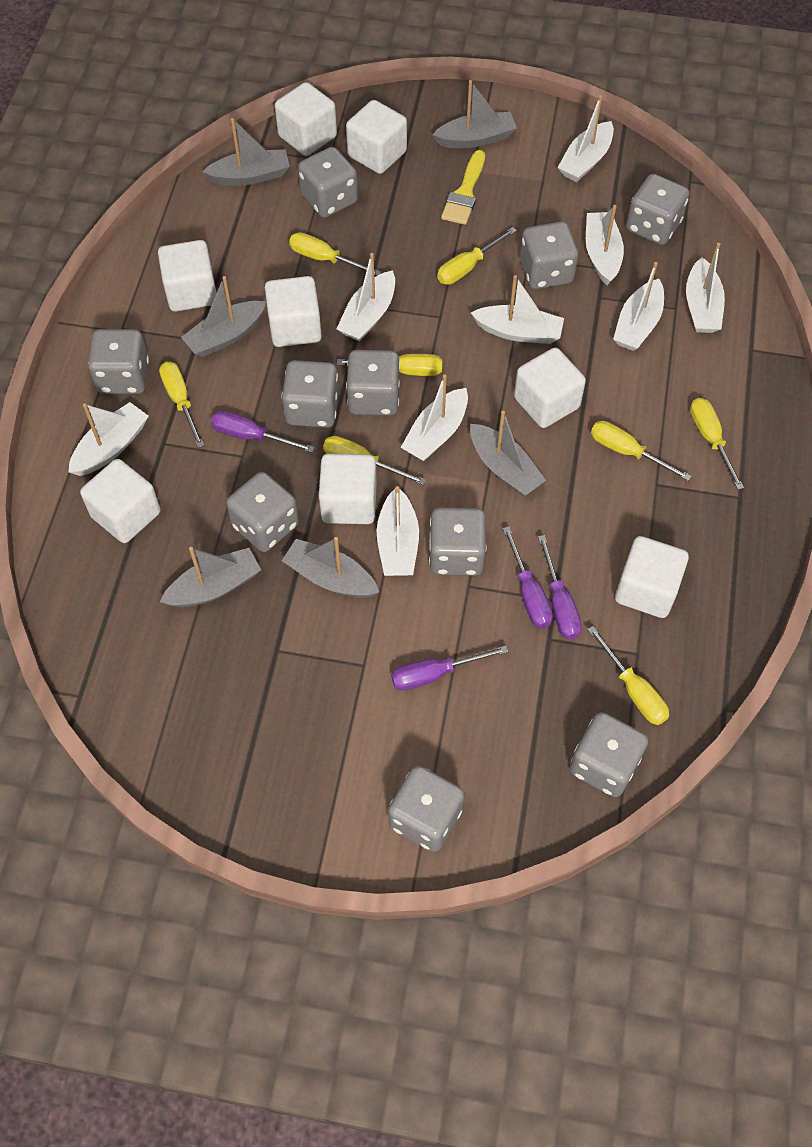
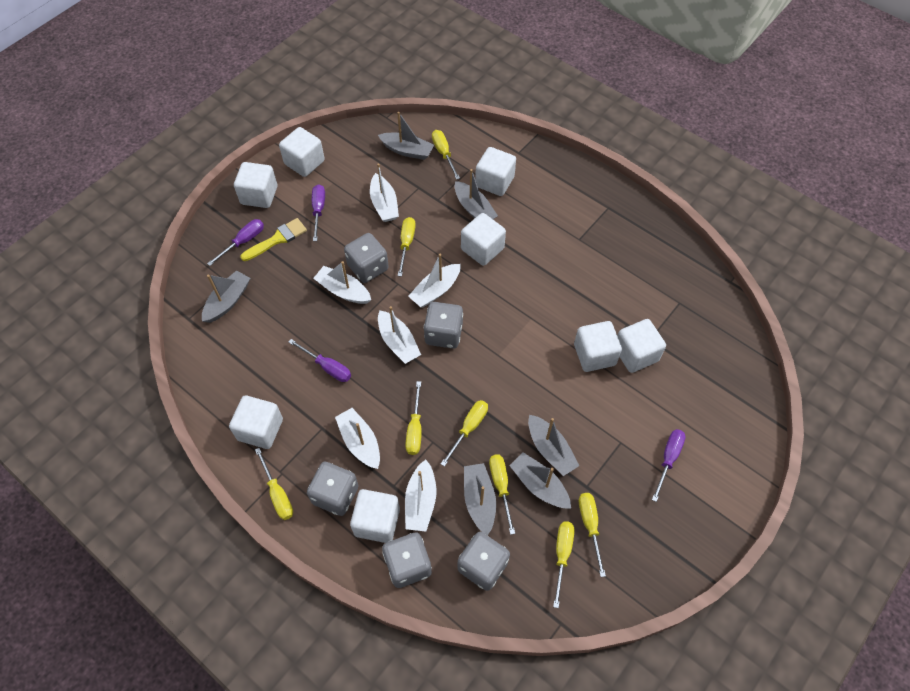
grey dice: 10 -> 5
white boat: 9 -> 6

